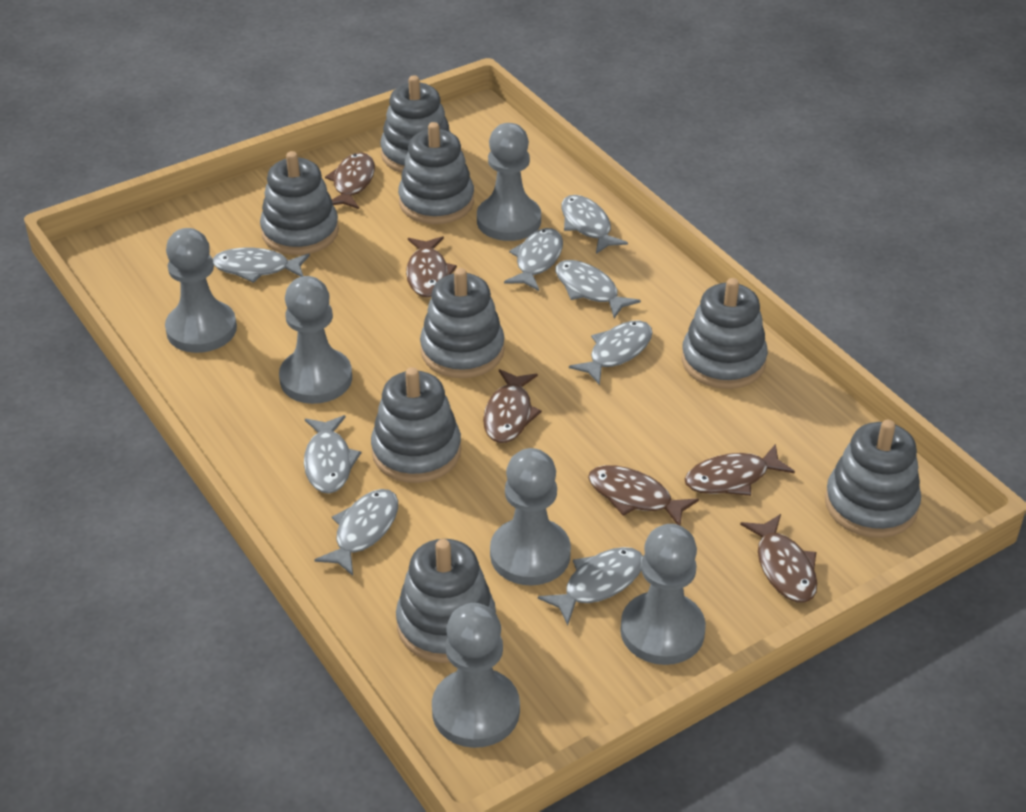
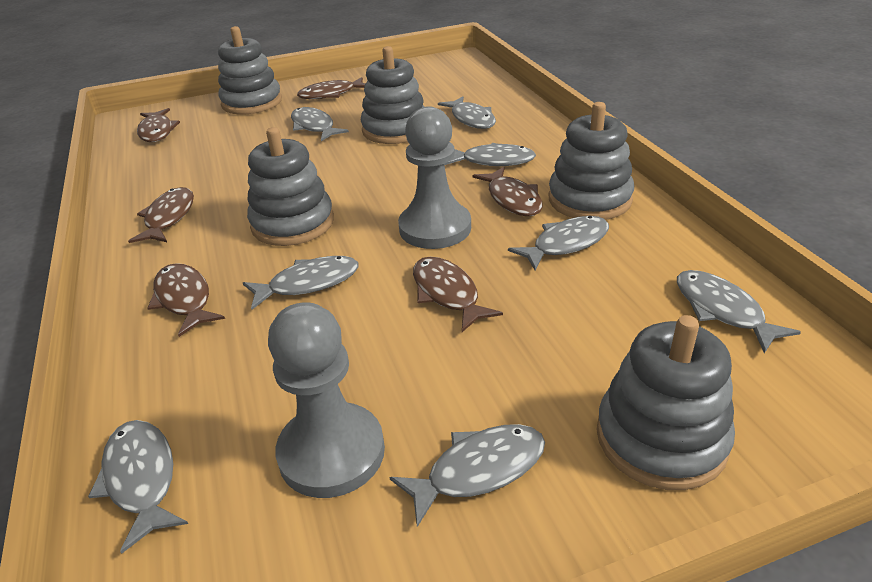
grey pawn: 6 -> 2
grey stacking toy: 8 -> 5

